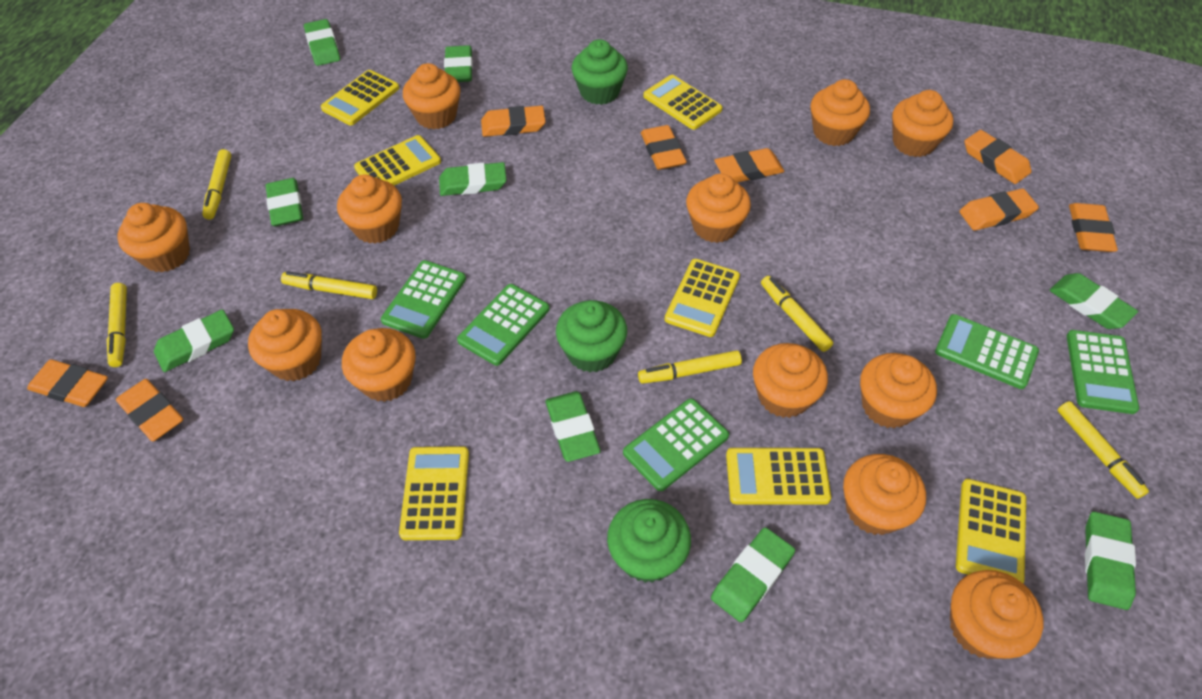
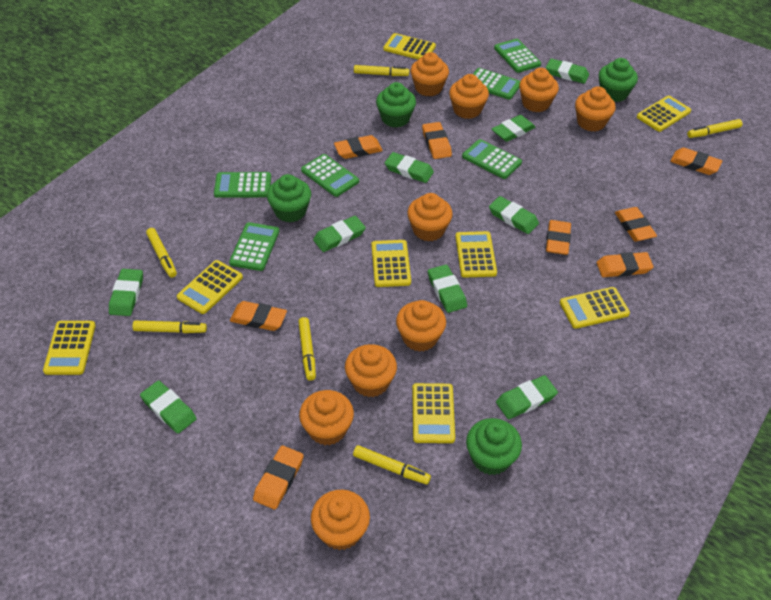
green calculator: 5 -> 6
green cupcake: 3 -> 4
orange cupcake: 12 -> 9
yellow calculator: 7 -> 8

